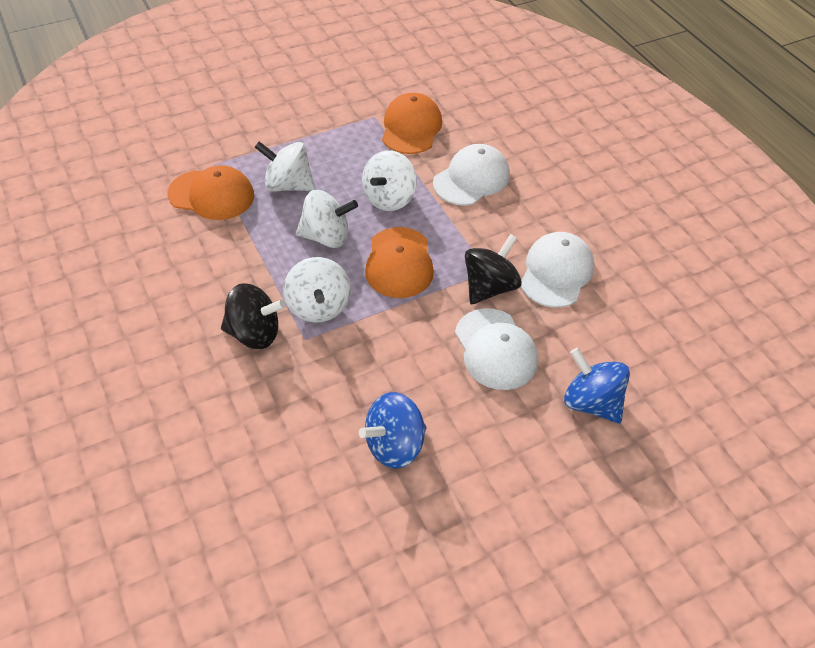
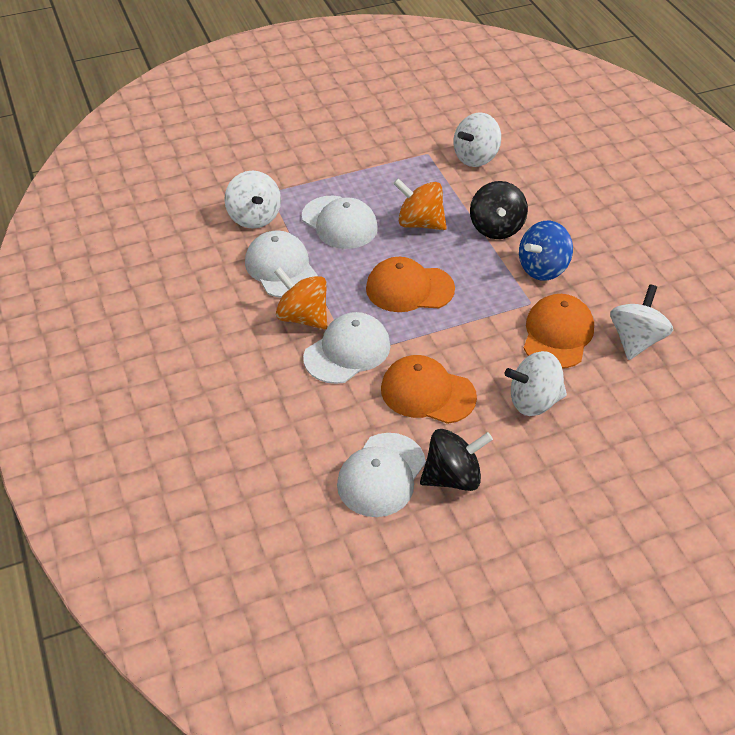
blue spinning top: 2 -> 1
orange spinning top: 0 -> 2
white cap: 3 -> 4

